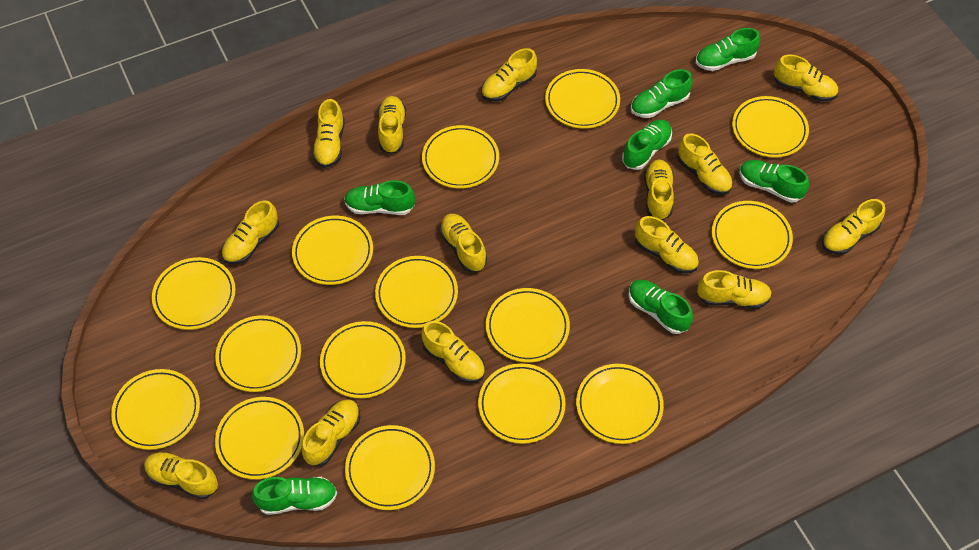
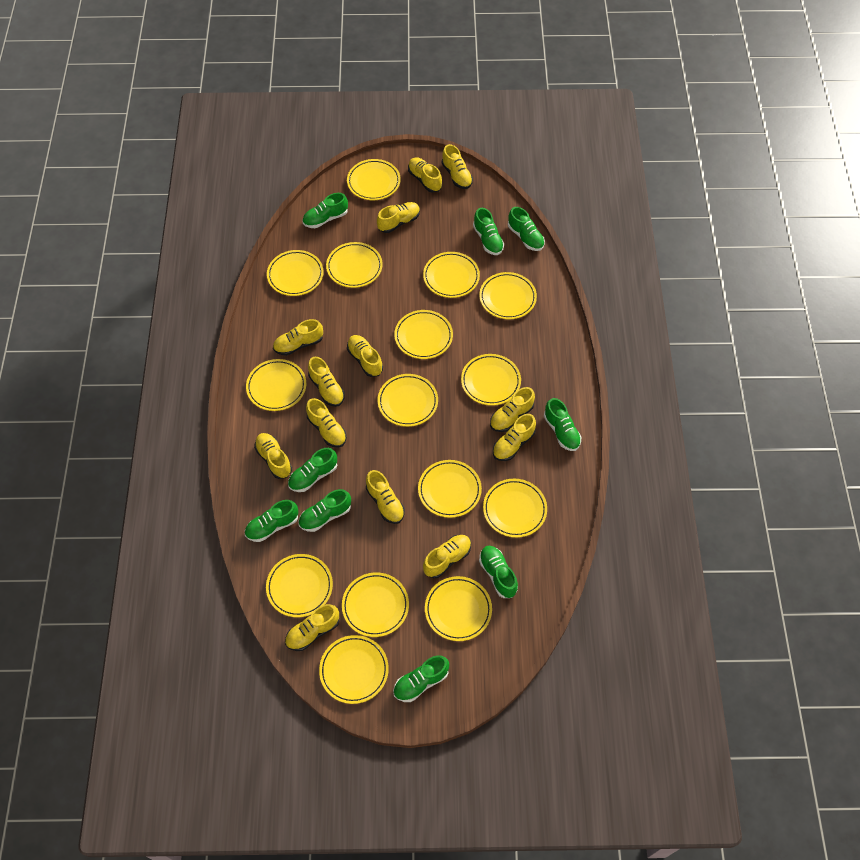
green shoe: 7 -> 9
yellow shoe: 14 -> 13

